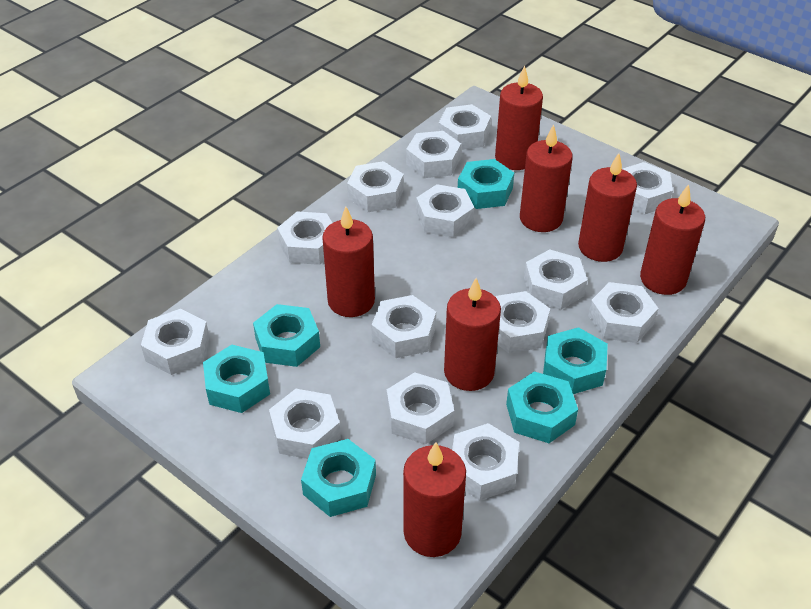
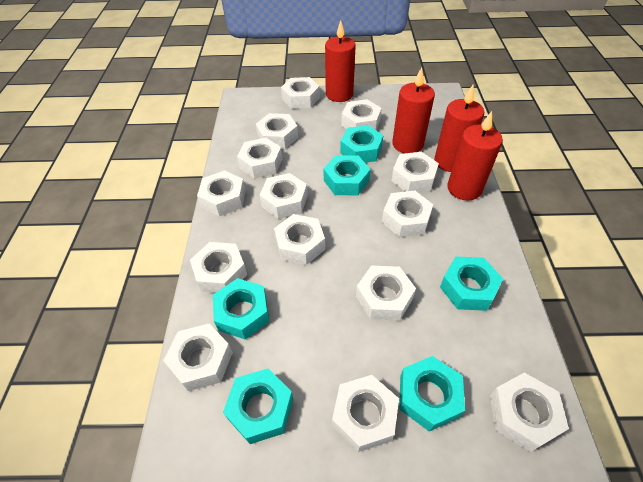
red candle: 7 -> 4

